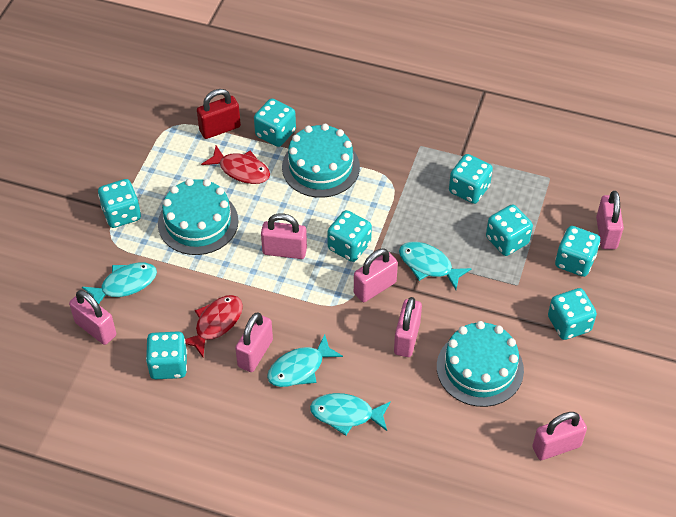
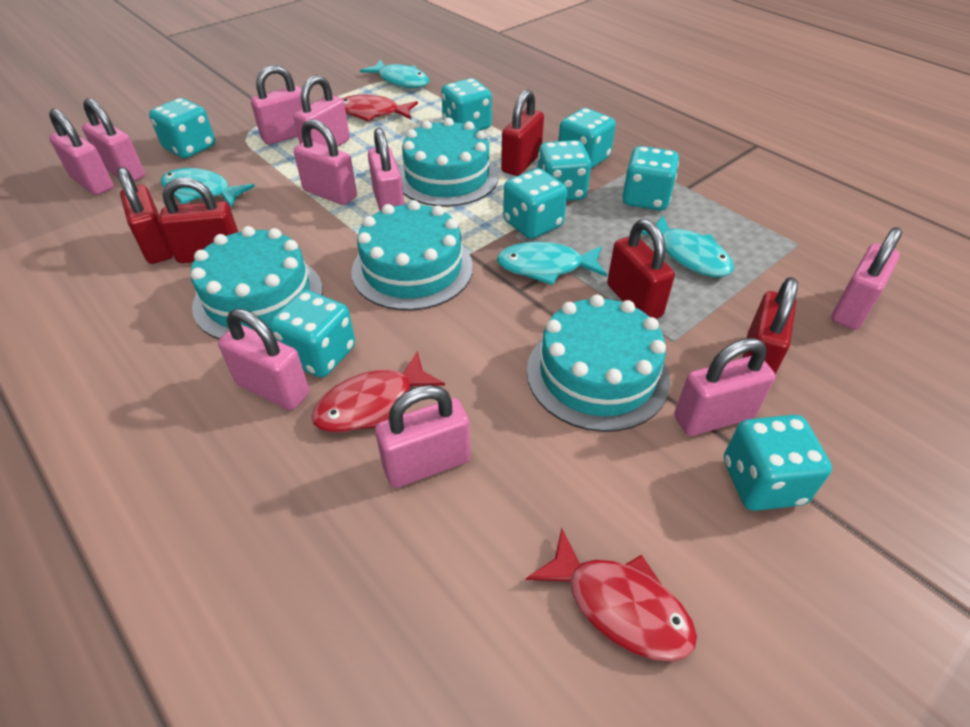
pink padlock: 7 -> 10
red fish: 2 -> 3
red padlock: 1 -> 5
turquoise cake: 3 -> 4

